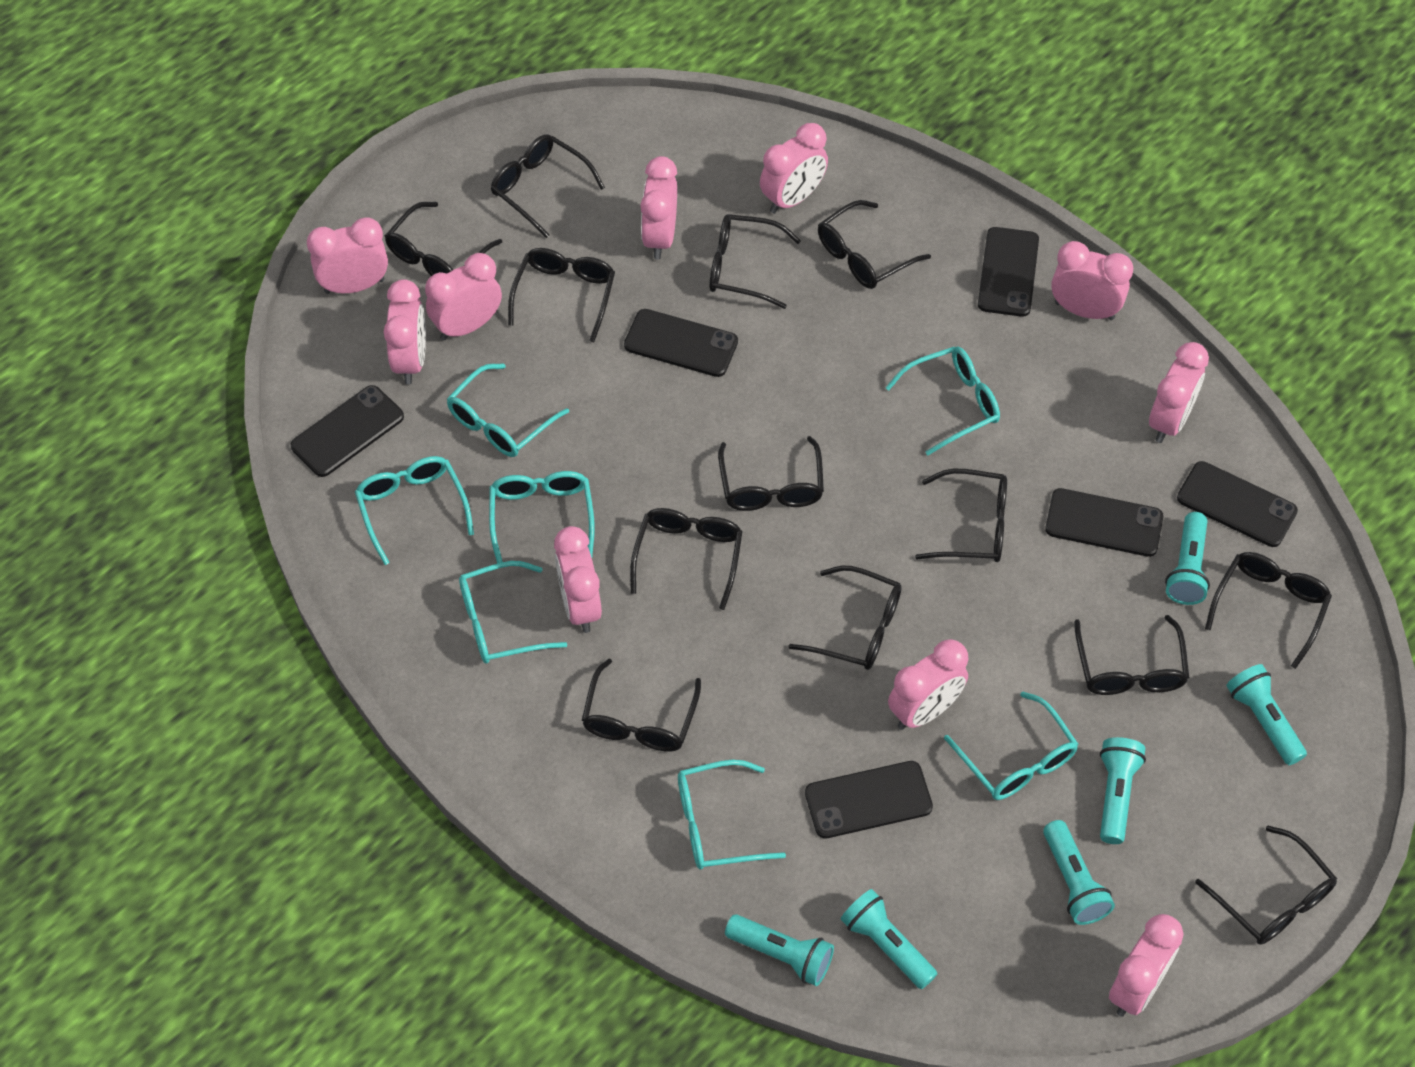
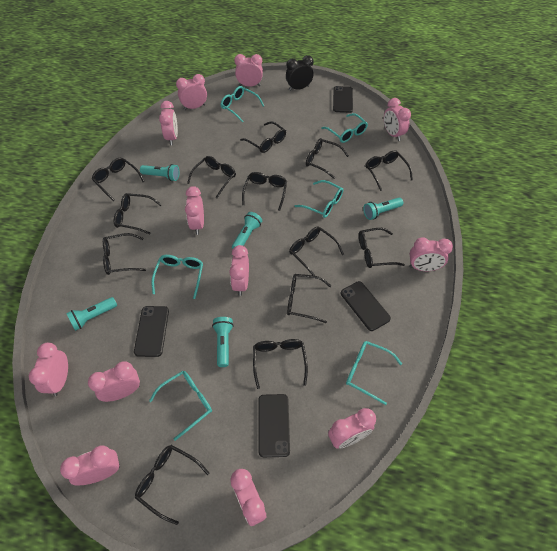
black clock: 0 -> 1
black phone: 6 -> 4
pink clock: 10 -> 12
turquoise flashlight: 6 -> 5
turquoise glasses: 7 -> 6

